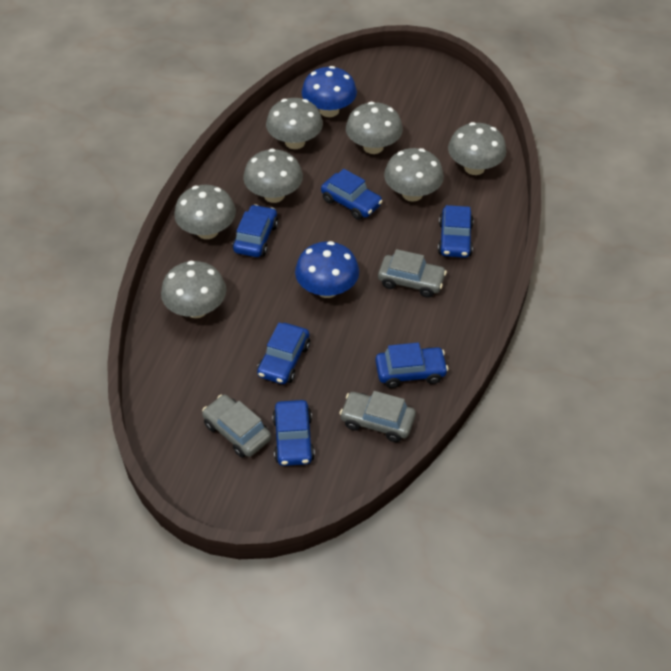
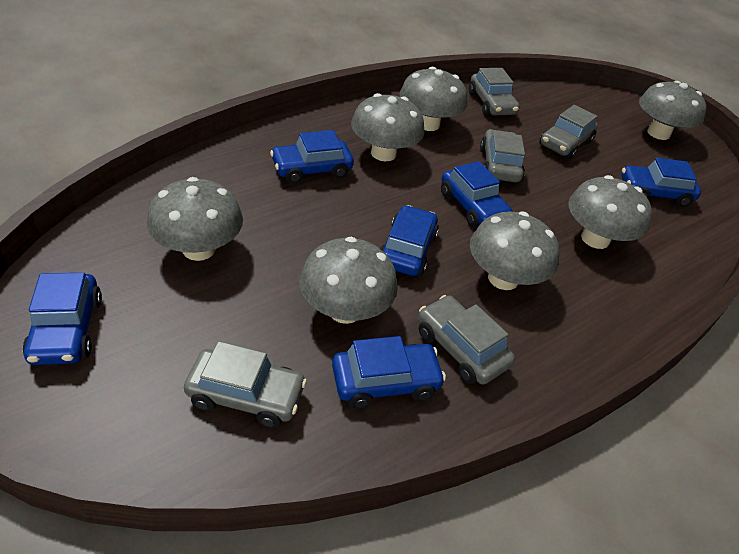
blue mushroom: 2 -> 0
grey car: 3 -> 5

